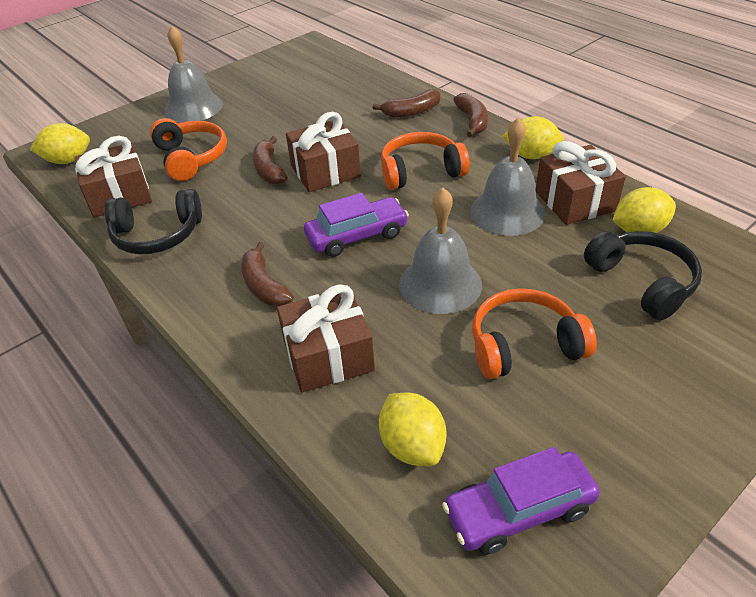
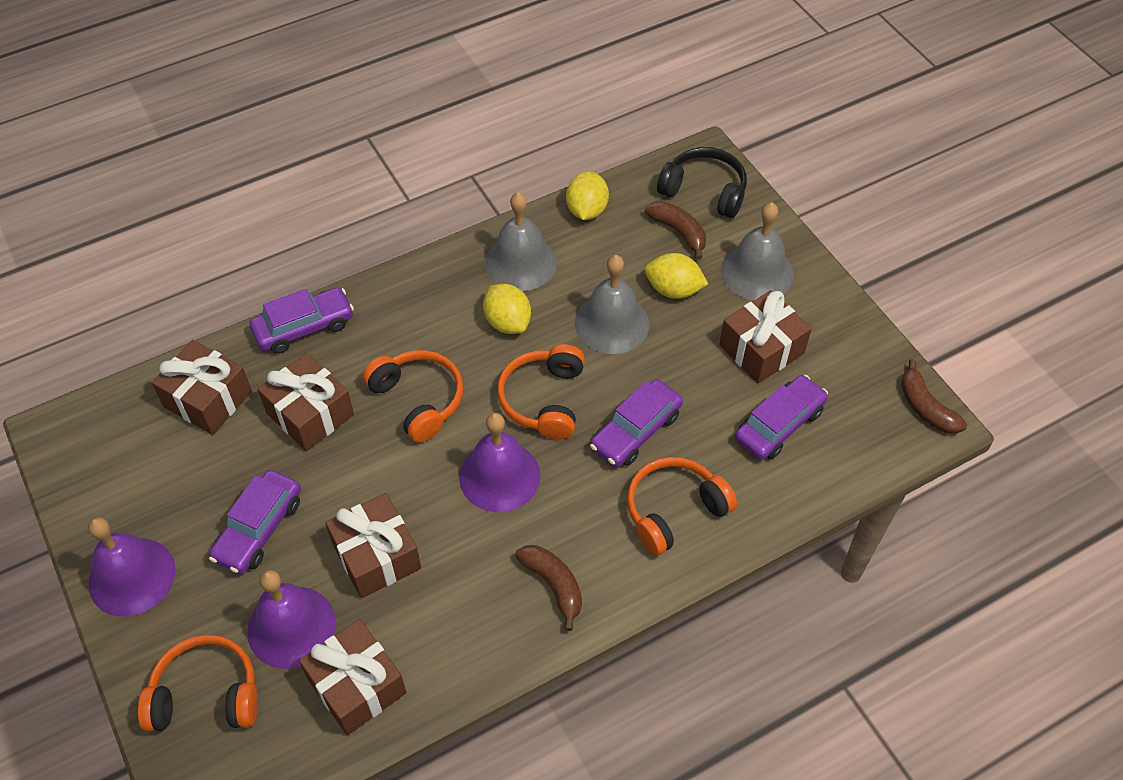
black headphones: 2 -> 1
brown banana: 4 -> 3
brown gift: 4 -> 5
orange headphones: 3 -> 4
purple bell: 0 -> 3
purple car: 2 -> 4
yellow lemon: 4 -> 3

